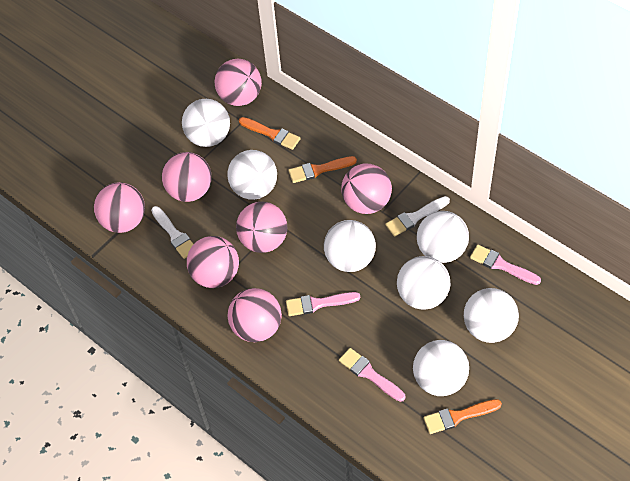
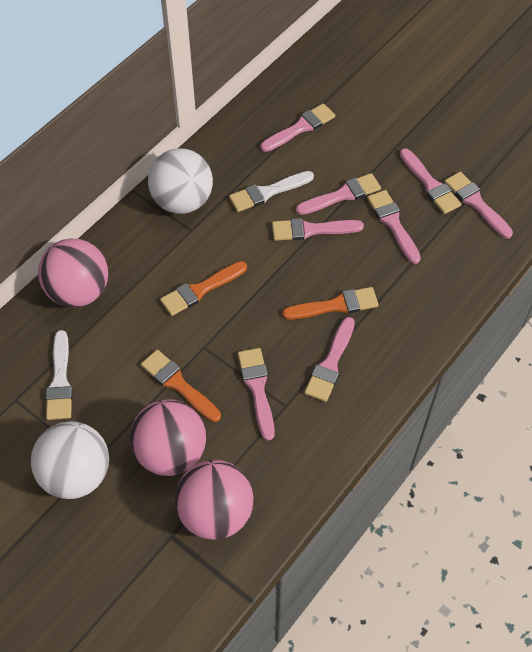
pink ball: 7 -> 3
pink brush: 3 -> 8
white ball: 7 -> 2

